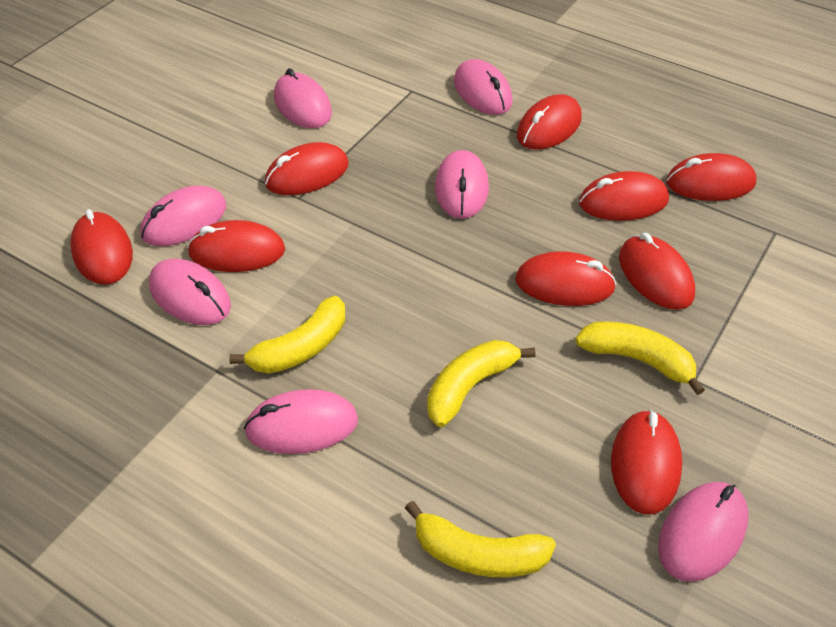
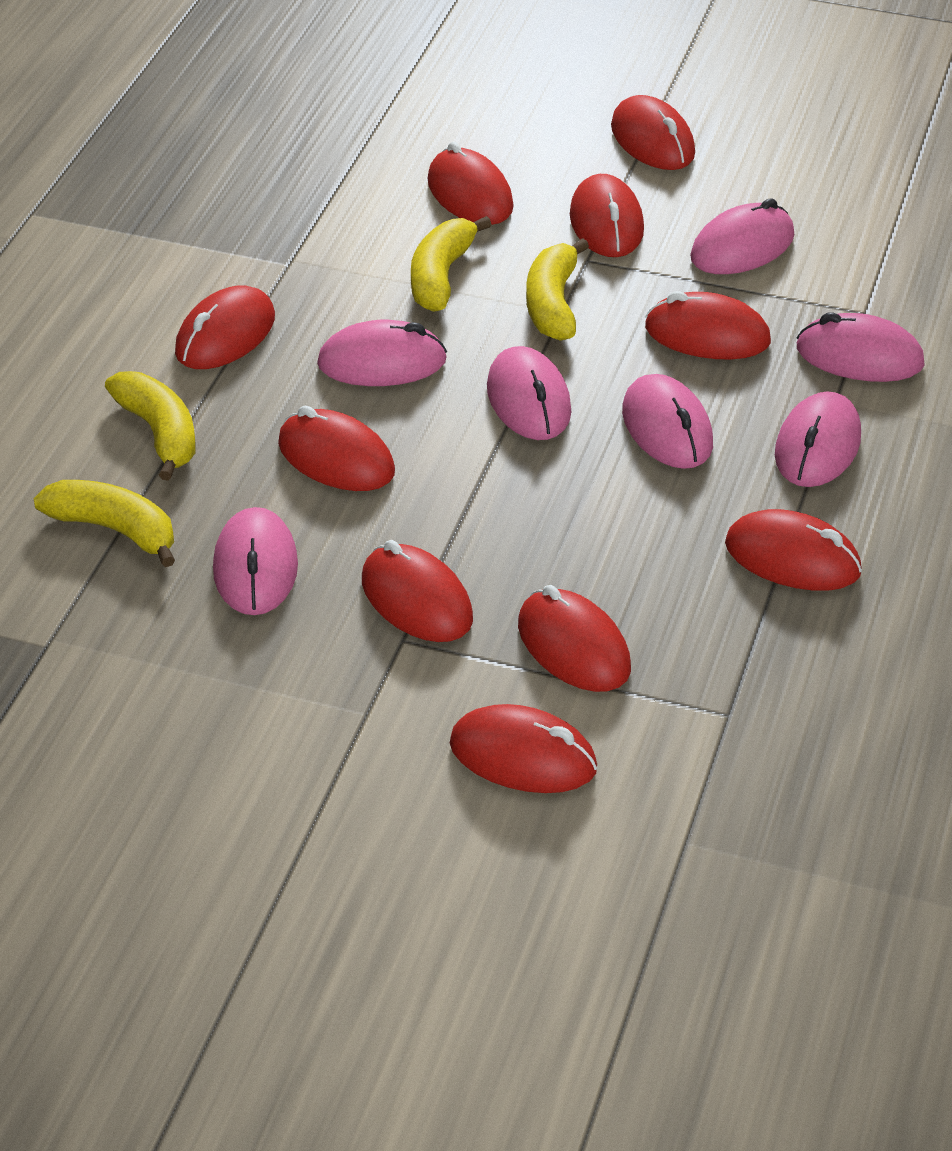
red mouse: 9 -> 10

